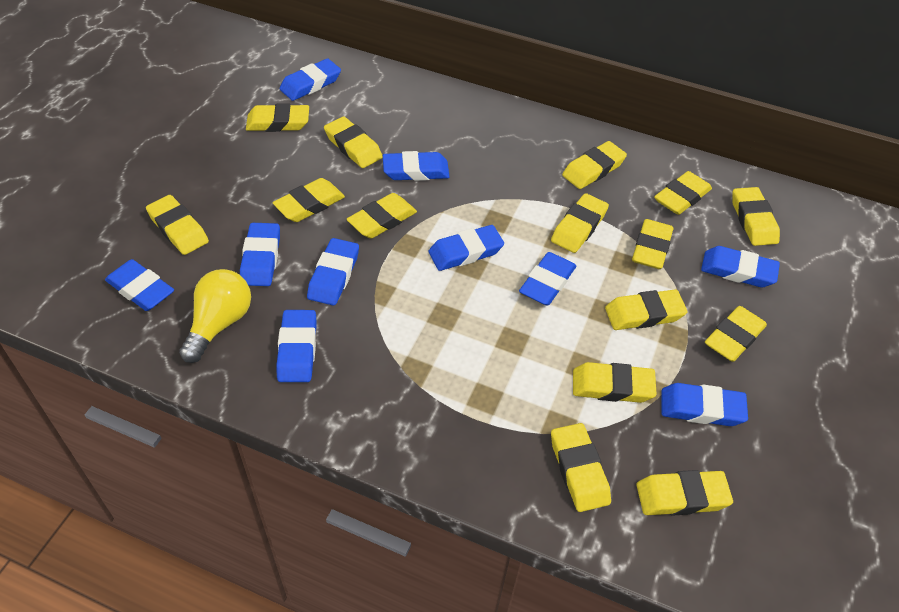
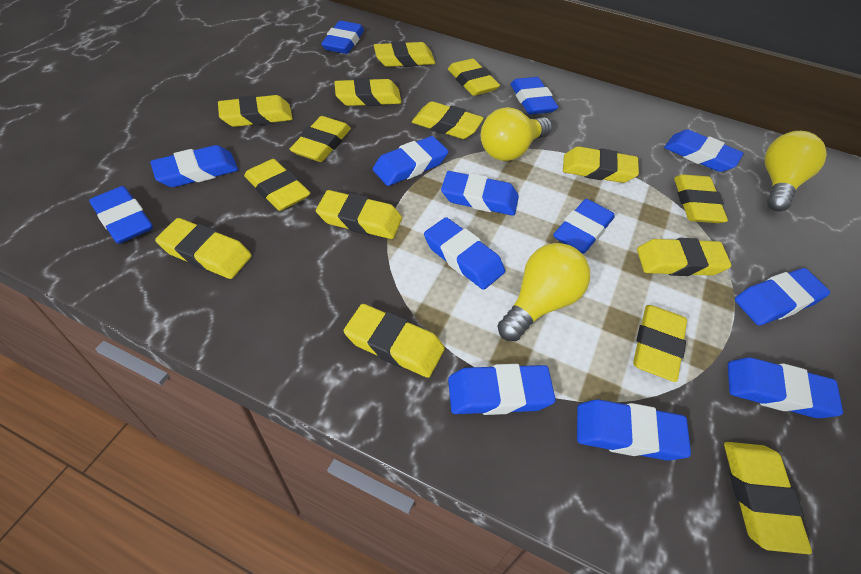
blue eraser: 10 -> 13
yellow light bulb: 1 -> 3

